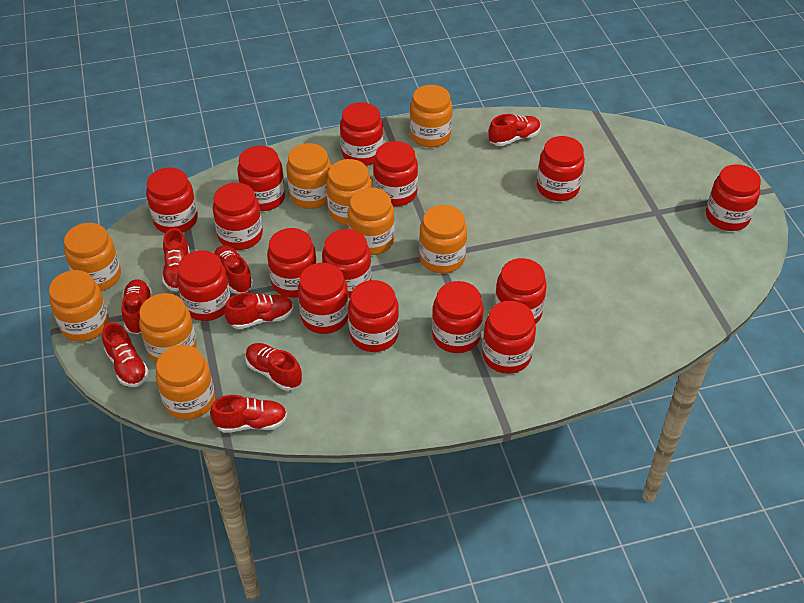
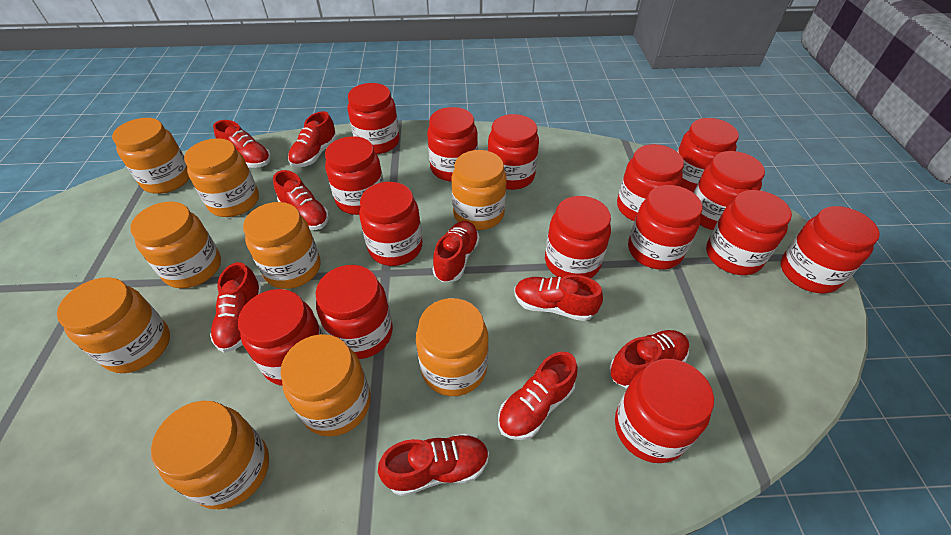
red shoe: 8 -> 9

